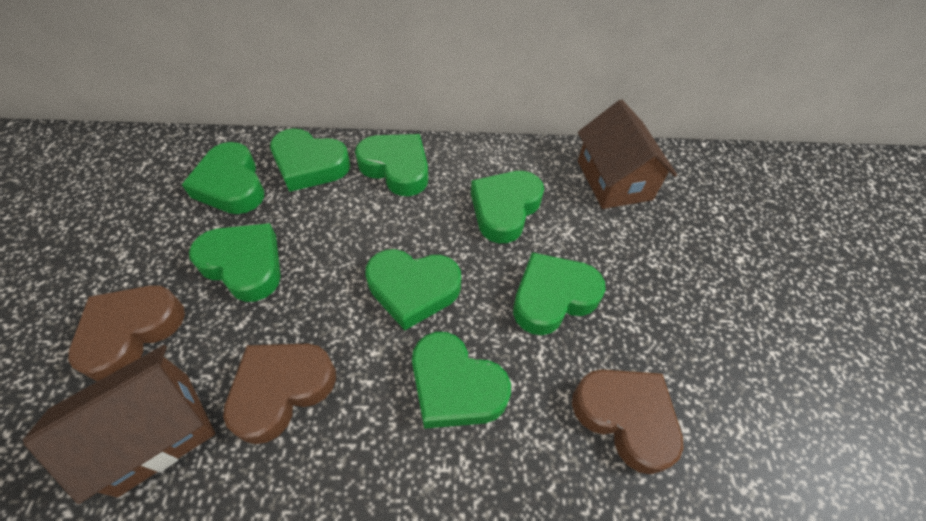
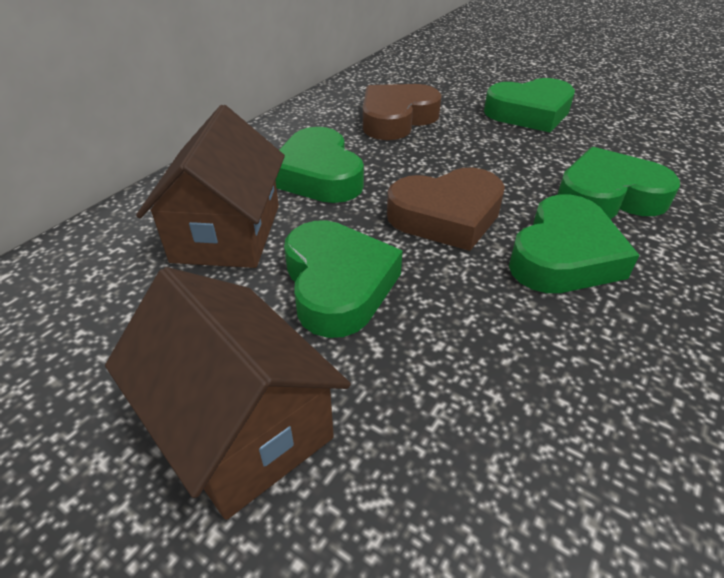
brown heart: 3 -> 2
green heart: 8 -> 5

